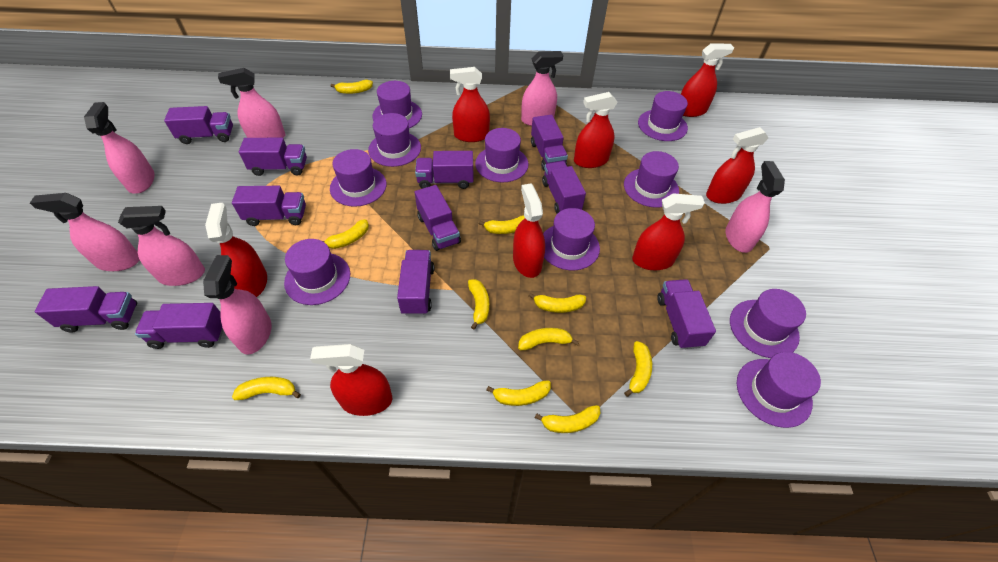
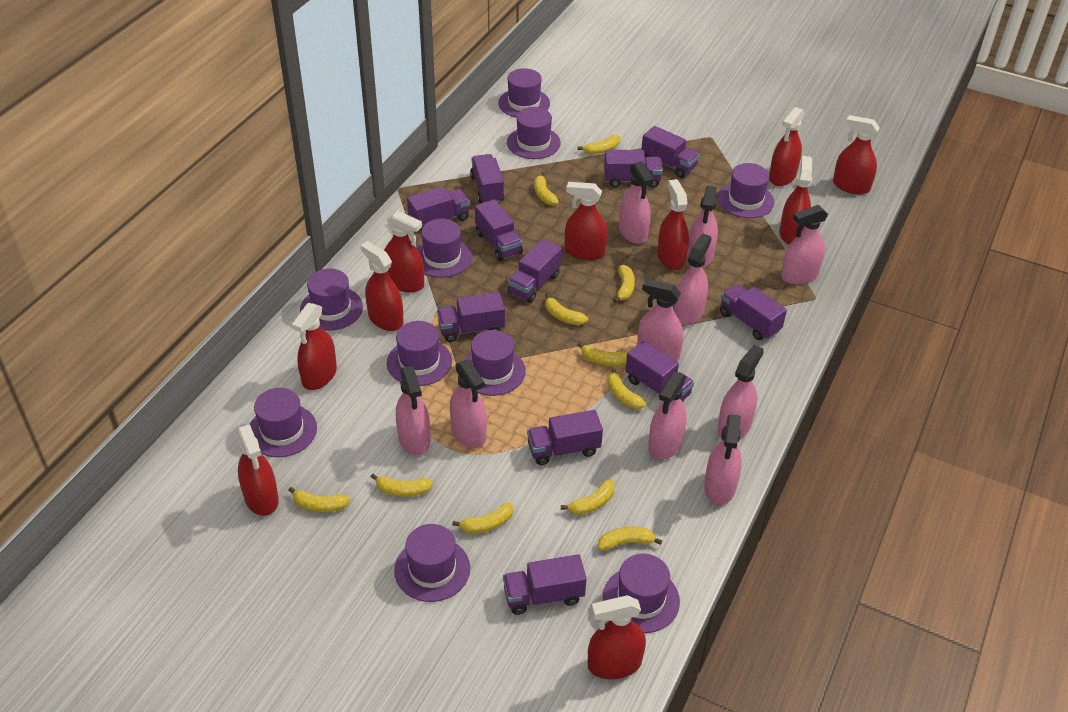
pink spray bottle: 7 -> 10
red spray bottle: 8 -> 10
yellow banana: 10 -> 11

